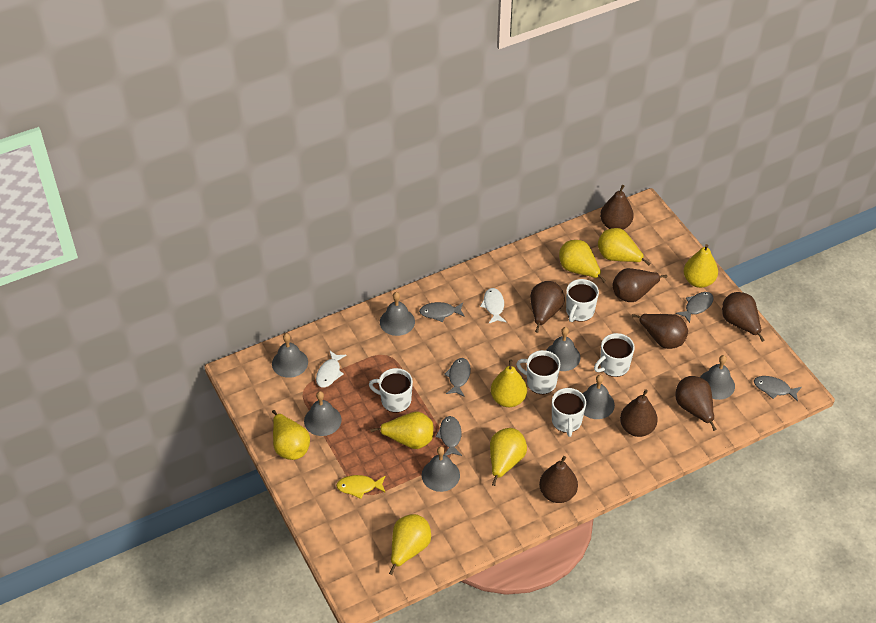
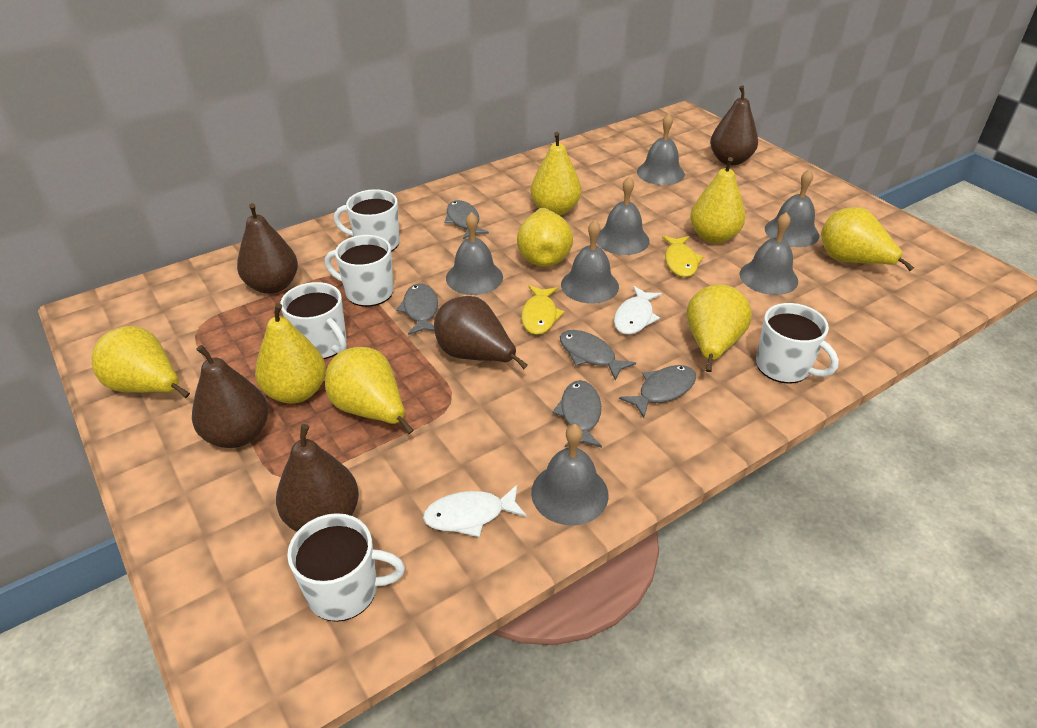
brown pear: 8 -> 5
yellow fish: 1 -> 2

